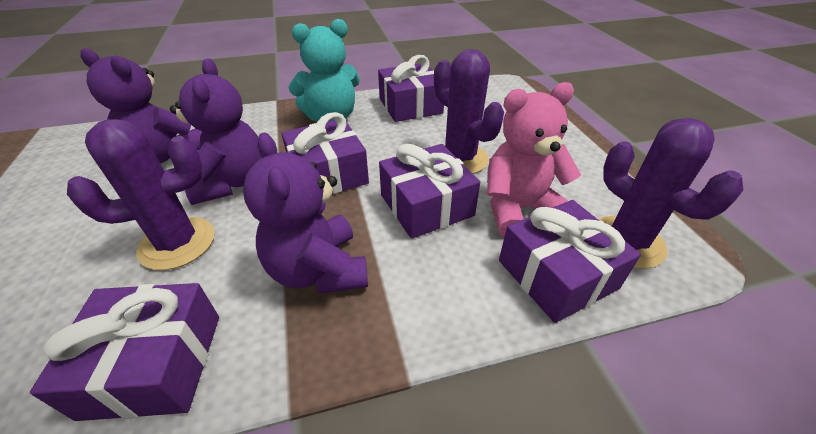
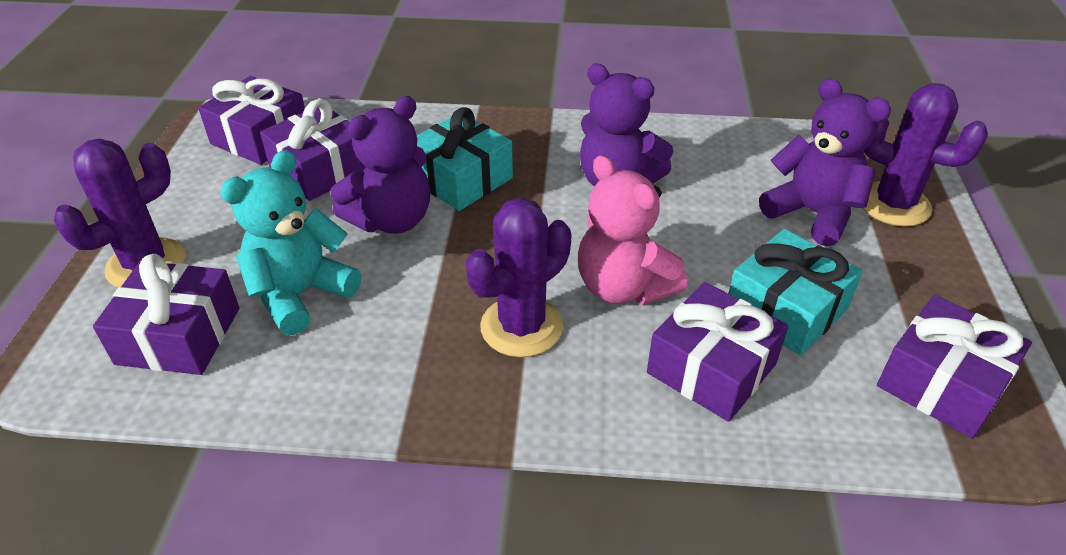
turquoise gift: 0 -> 2

